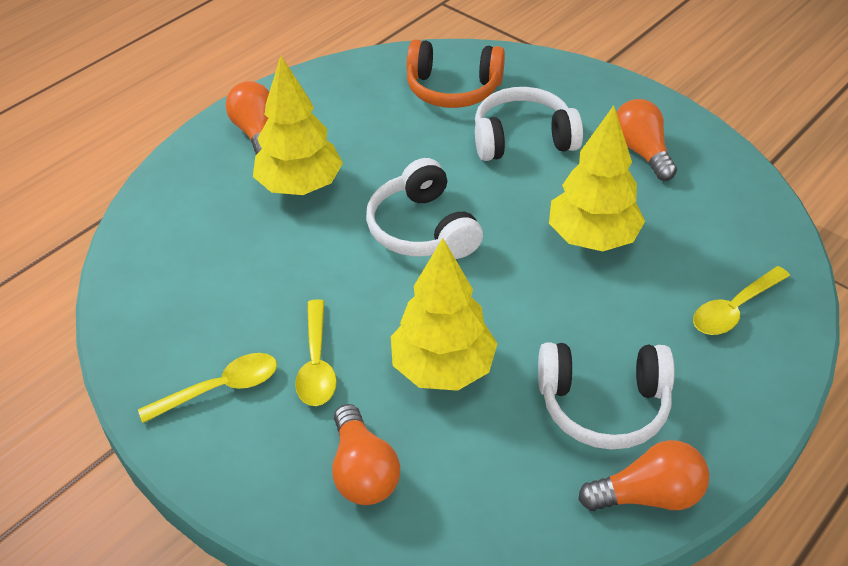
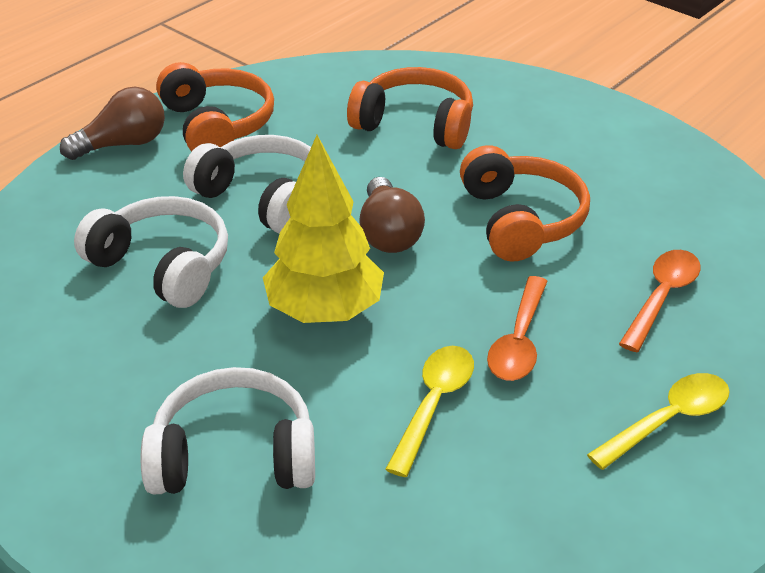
brown light bulb: 0 -> 2
orange headphones: 1 -> 3
orange light bulb: 4 -> 0
orange spoon: 0 -> 2
yellow spoon: 3 -> 2
yellow tree: 3 -> 1

